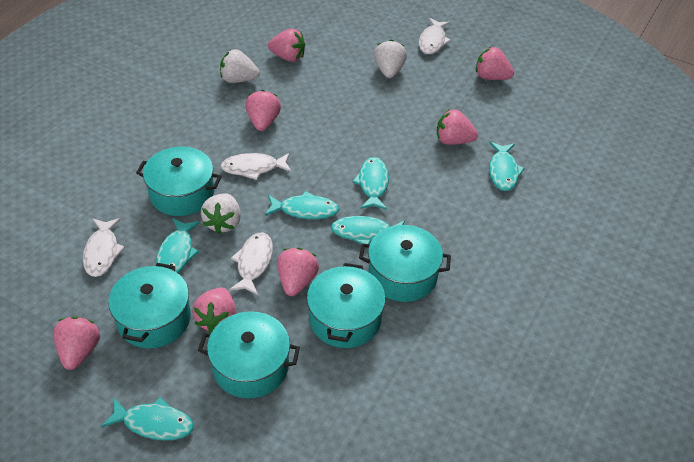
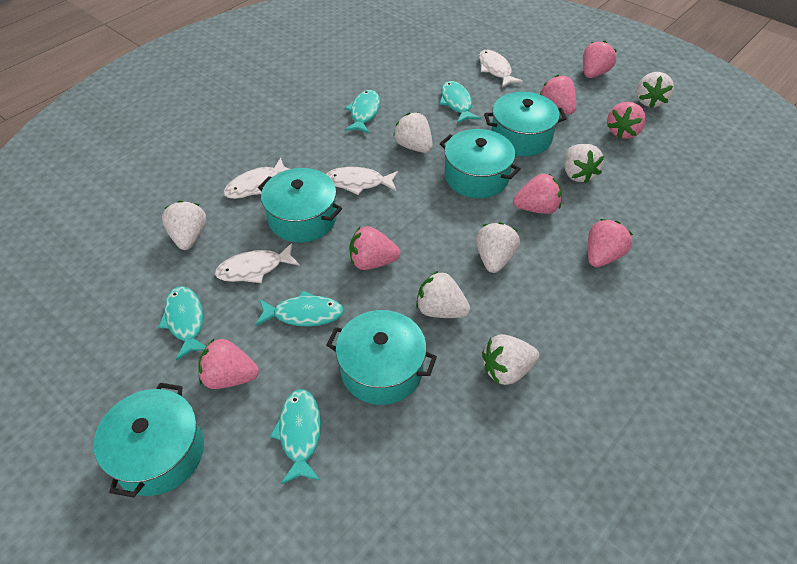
turquoise fish: 6 -> 5
white strawberry: 3 -> 7

